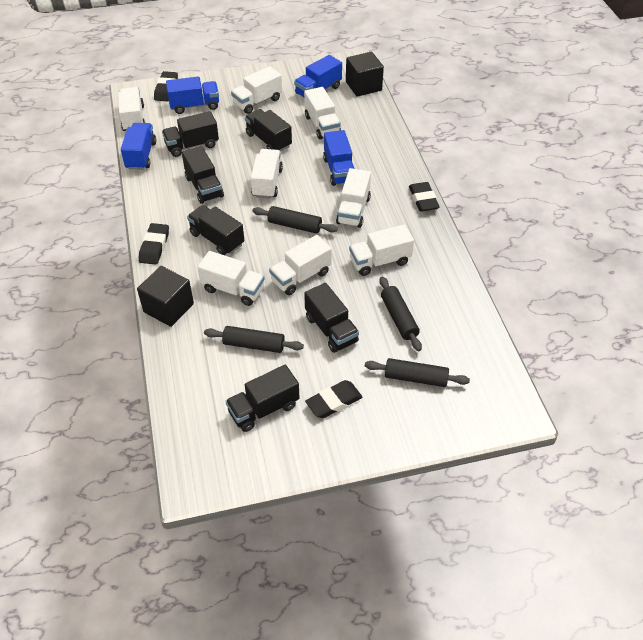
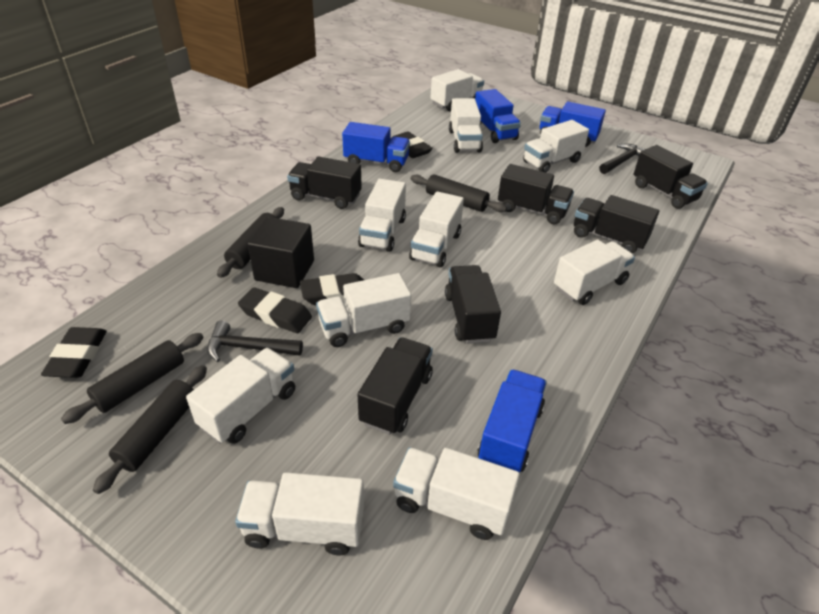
black cube: 2 -> 1
black hammer: 0 -> 2
white truck: 8 -> 10

